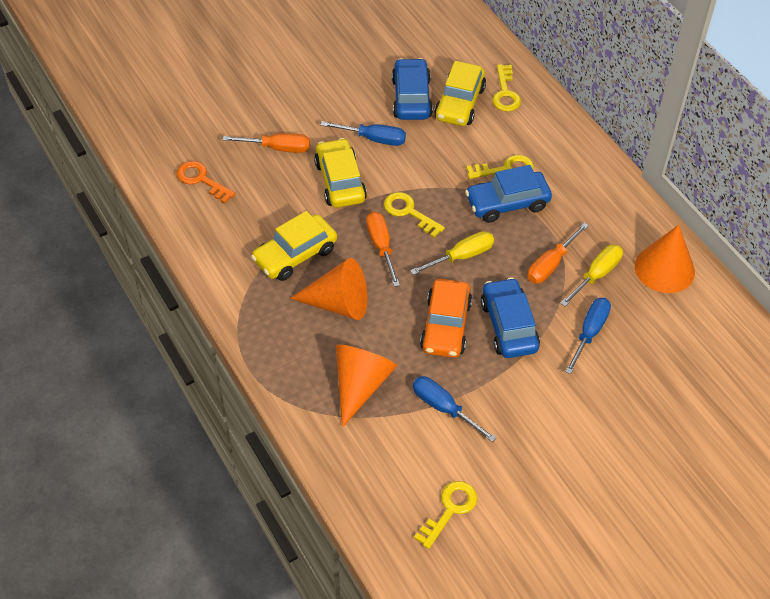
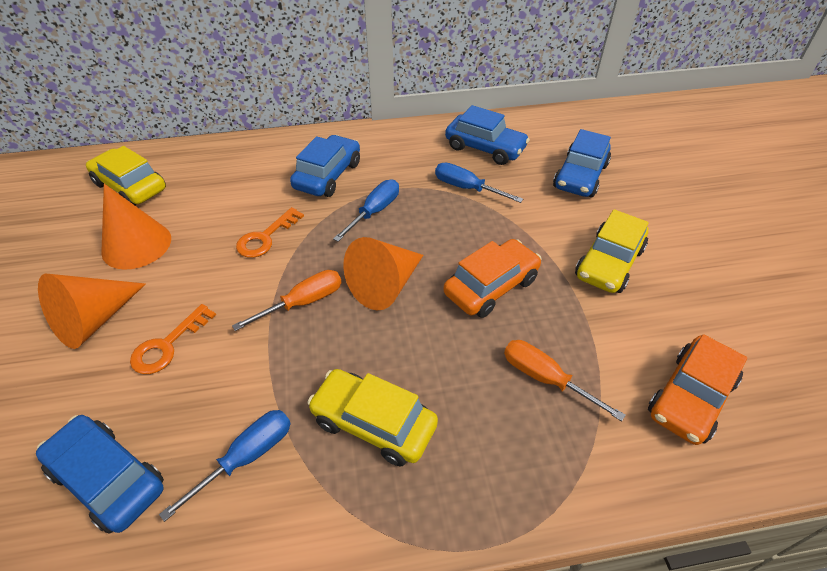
blue car: 3 -> 4
orange car: 1 -> 2
orange key: 1 -> 2
orange screwdriver: 3 -> 2
yellow key: 4 -> 0
yellow screwdriver: 2 -> 0

